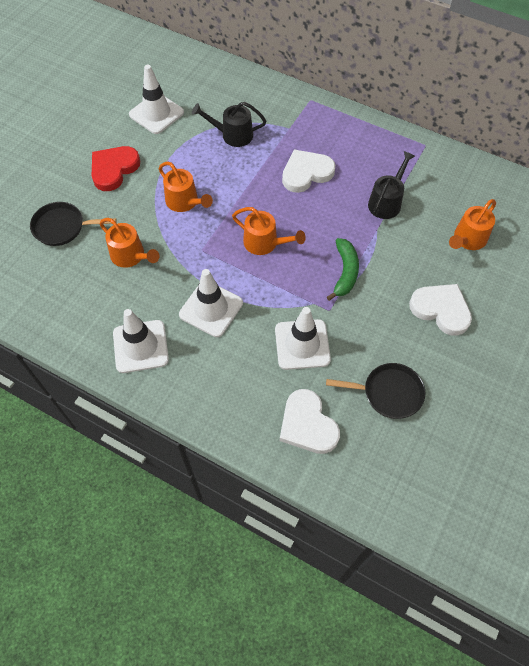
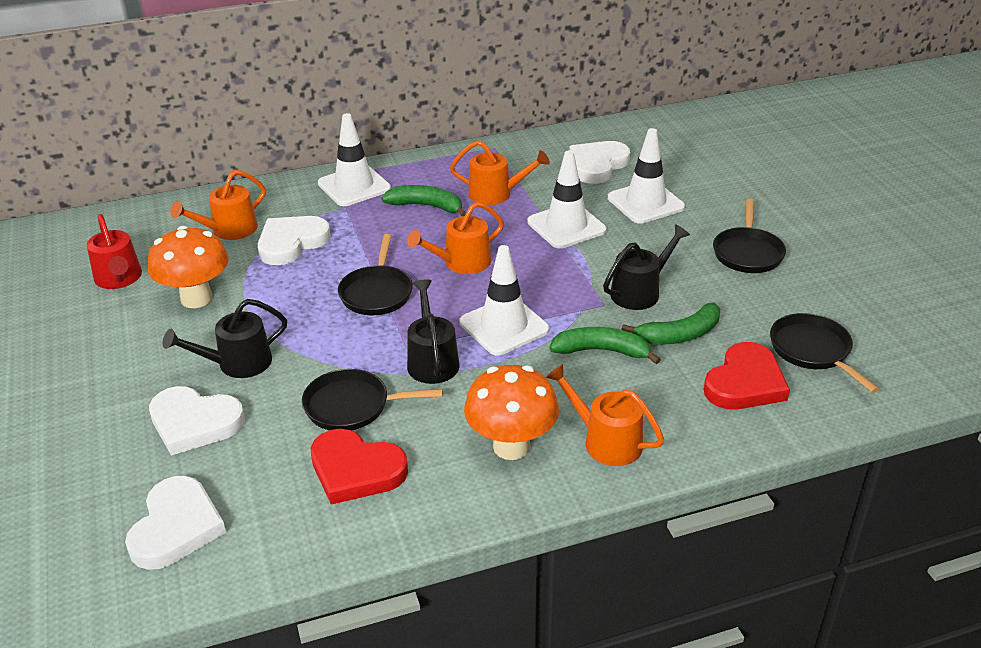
black pan: 2 -> 4
black watering can: 2 -> 3
green banana: 1 -> 3
orange mushroom: 0 -> 2
red heart: 1 -> 2
red watering can: 0 -> 1
white heart: 3 -> 4

